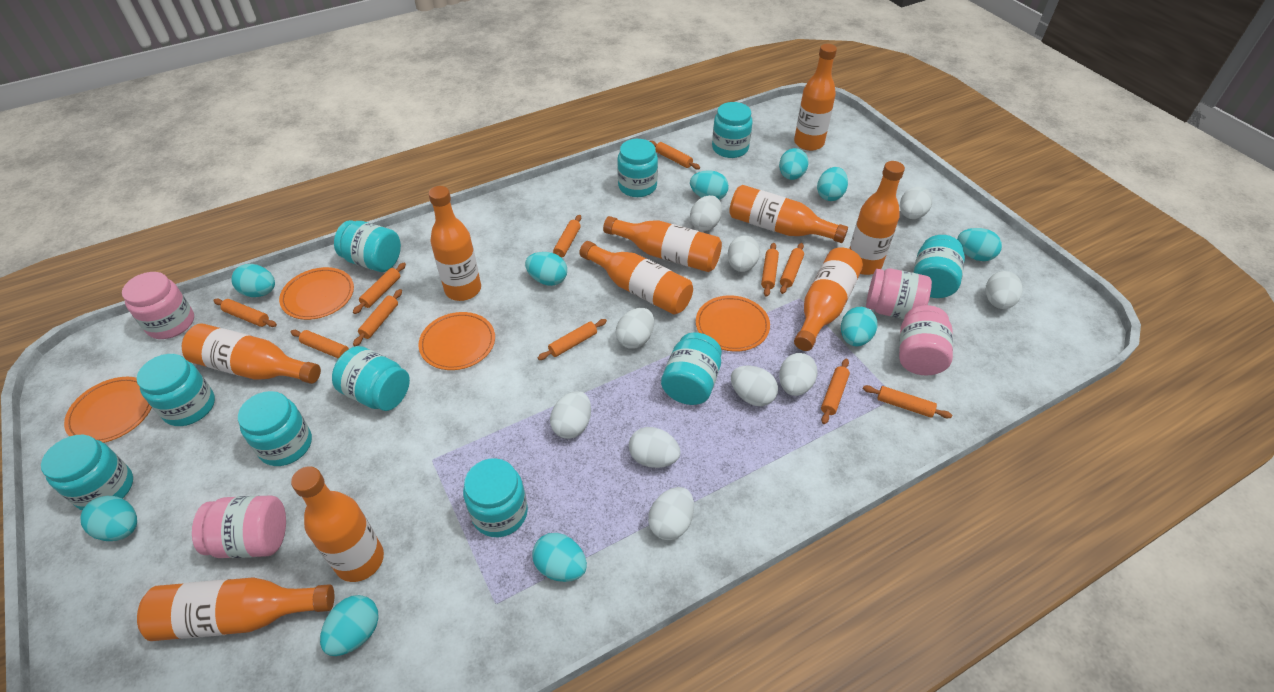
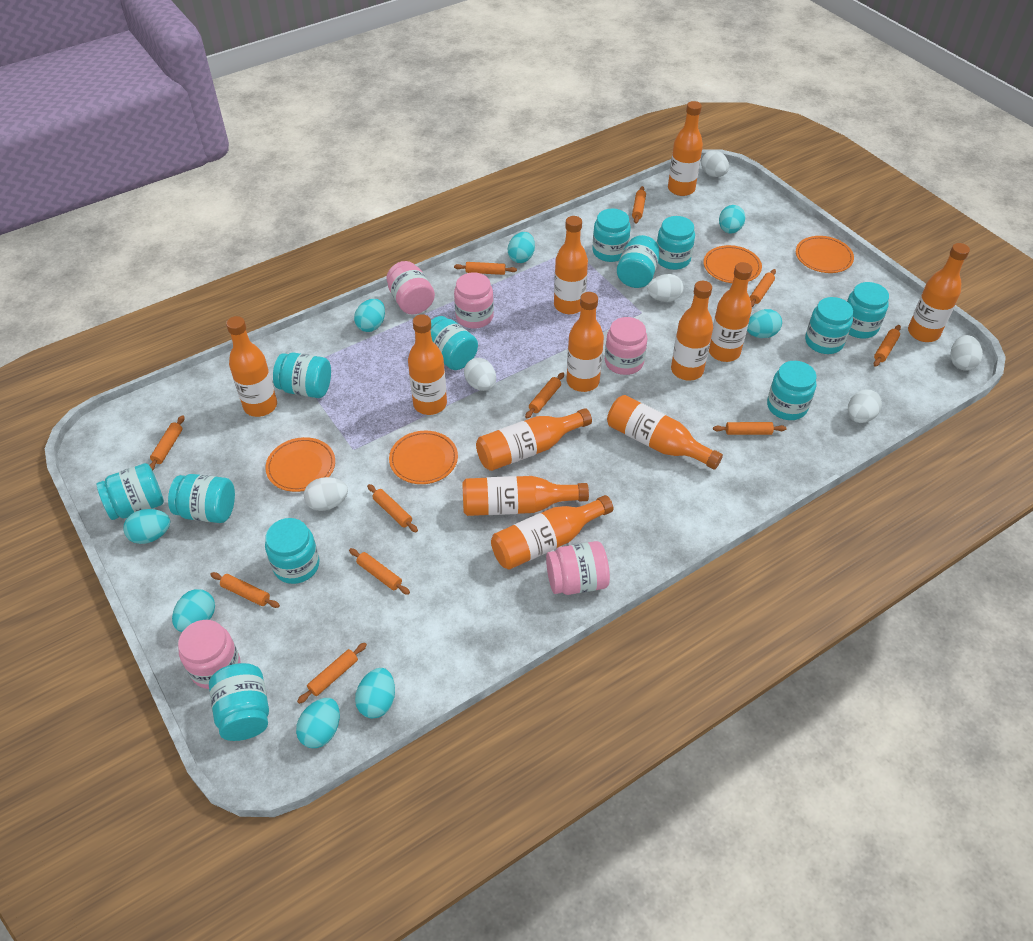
orange bottle: 10 -> 12
pink jar: 4 -> 5
turquoise egg: 10 -> 8
turquoise jar: 10 -> 12
white egg: 10 -> 6

